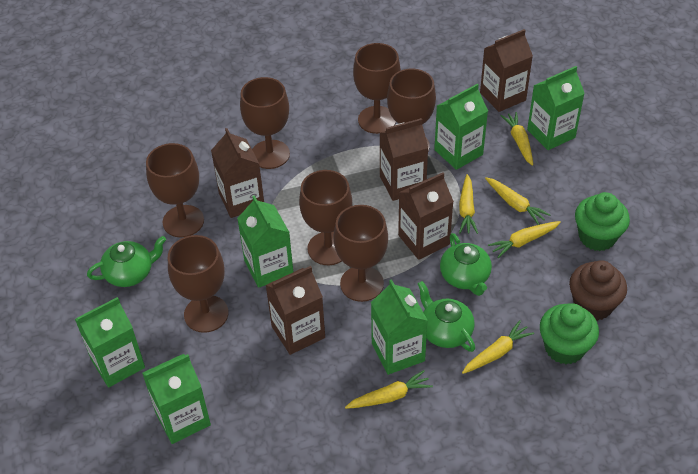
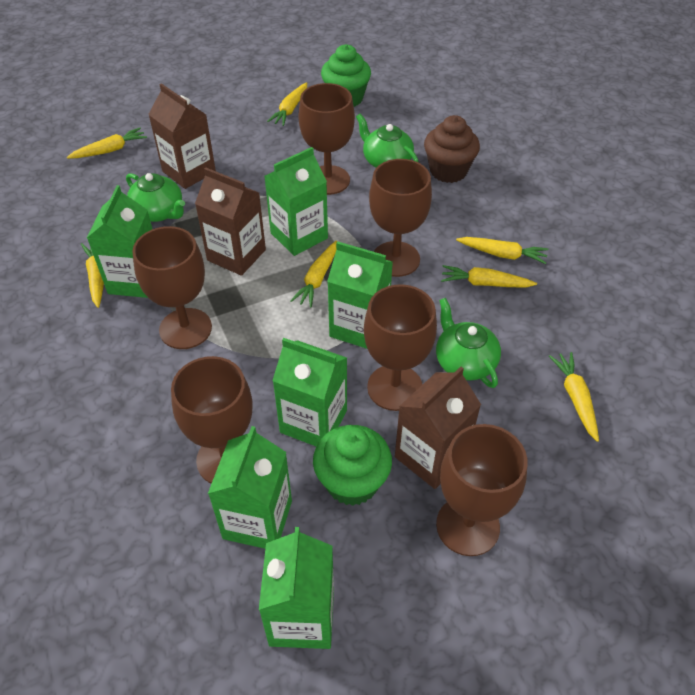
brown carton: 5 -> 3
brown goblet: 7 -> 6
yellow carrot: 6 -> 7

